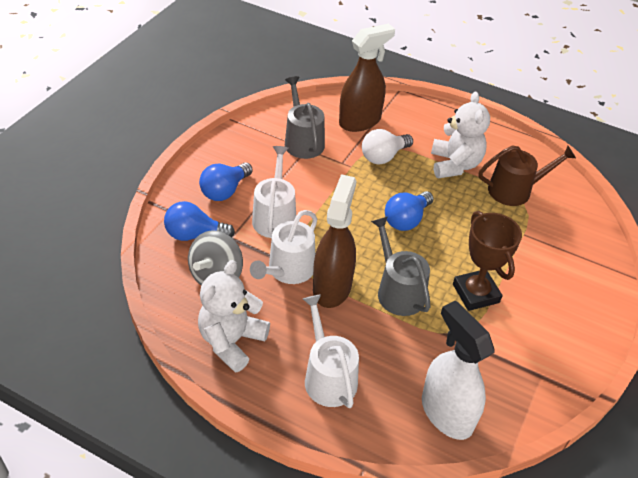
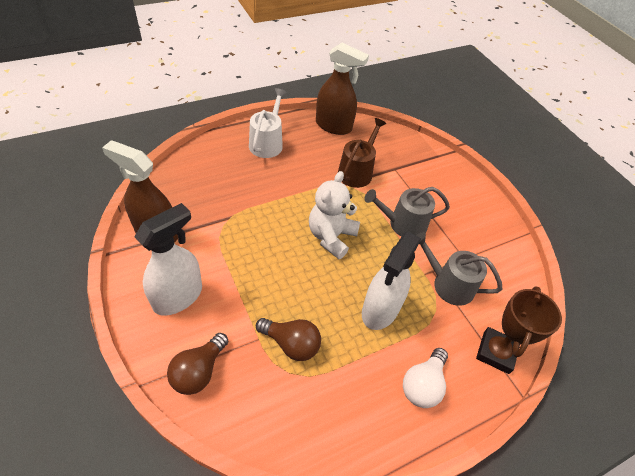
blue light bulb: 3 -> 0
brown light bulb: 0 -> 2
grey spinning top: 1 -> 0
white spray bottle: 1 -> 2
white teddy bear: 2 -> 1
white watering can: 3 -> 1

